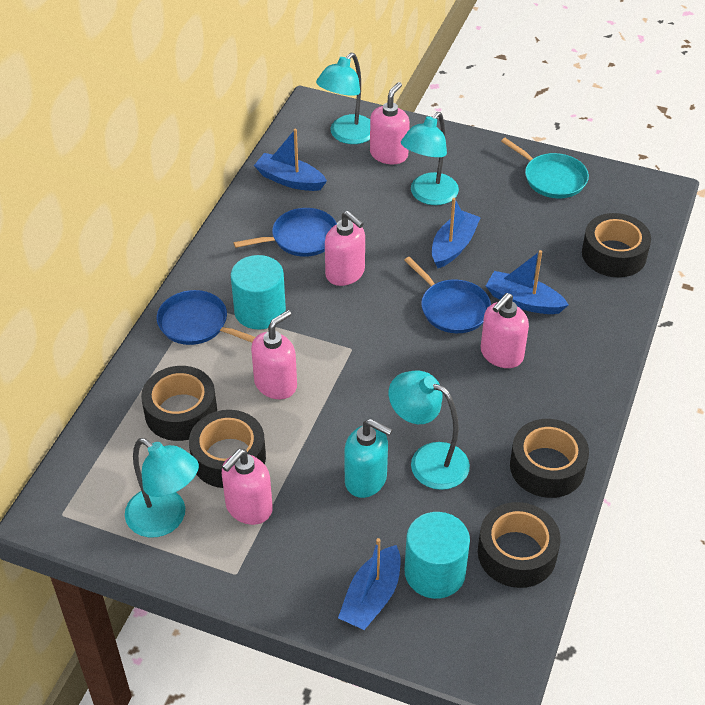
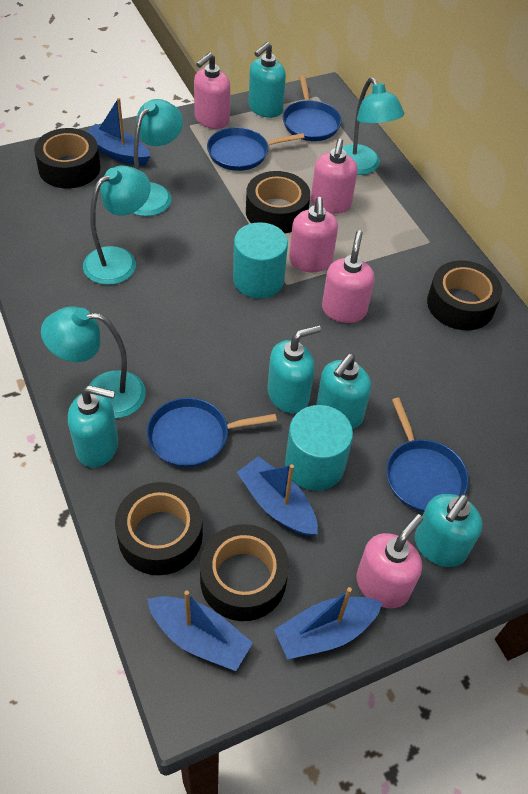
blue pan: 3 -> 4
turquoise pan: 1 -> 0
turquoise soap dispenser: 1 -> 5

